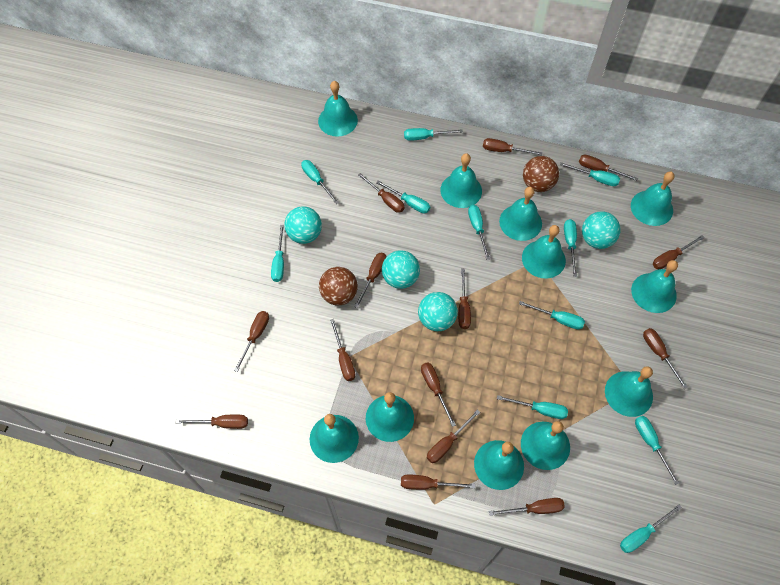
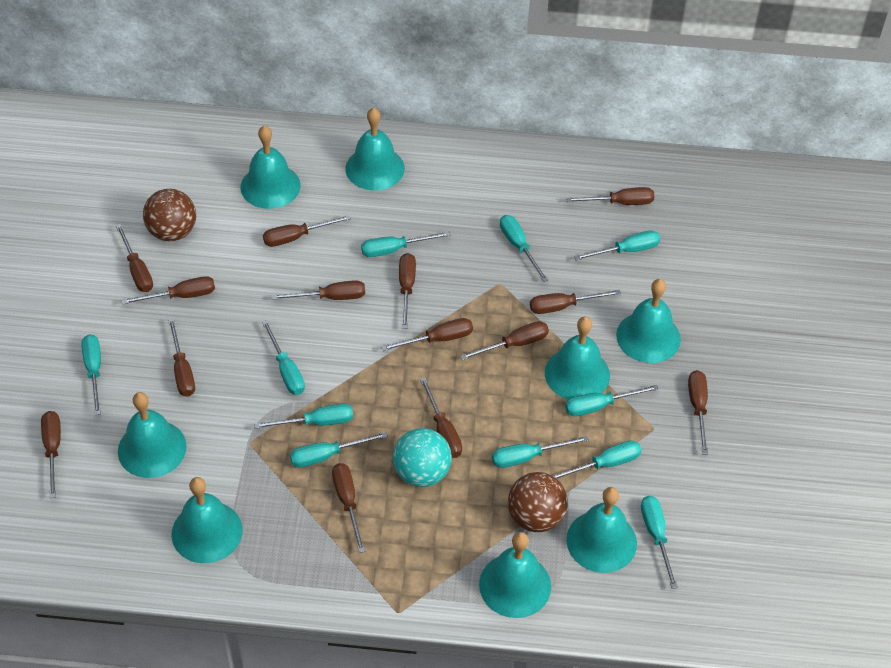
turquoise ball: 4 -> 1
turquoise bell: 11 -> 8

